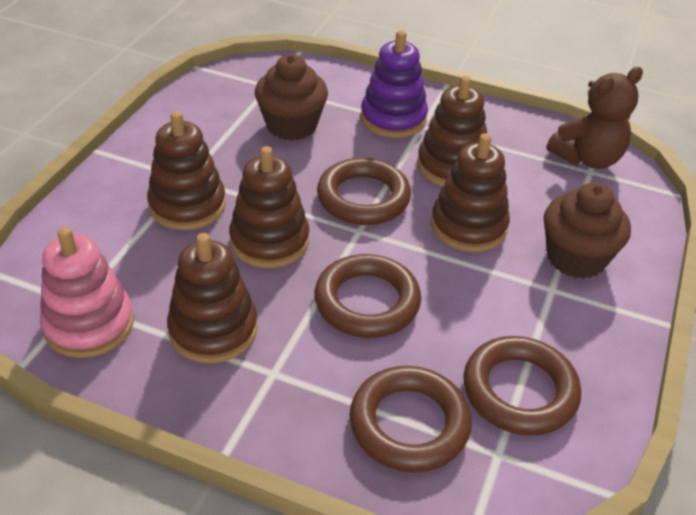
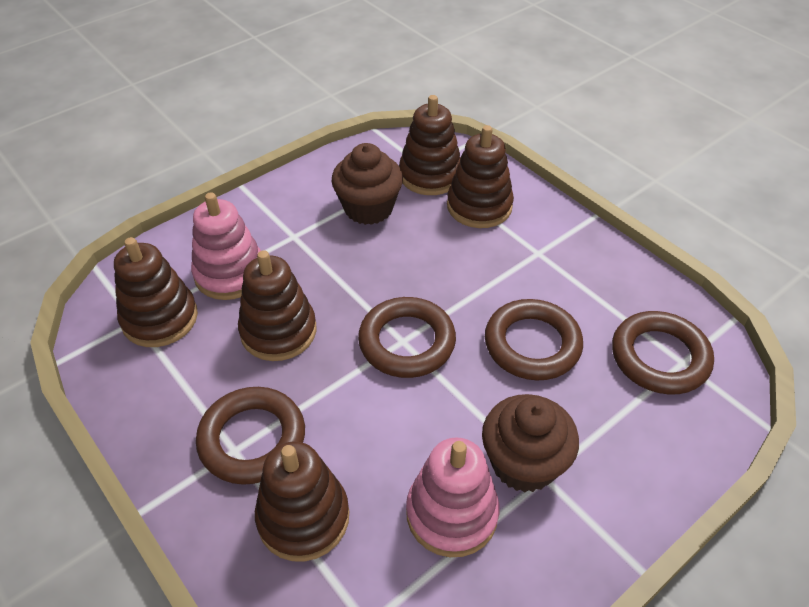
brown teddy bear: 1 -> 0
pink stacking toy: 1 -> 2
purple stacking toy: 1 -> 0

